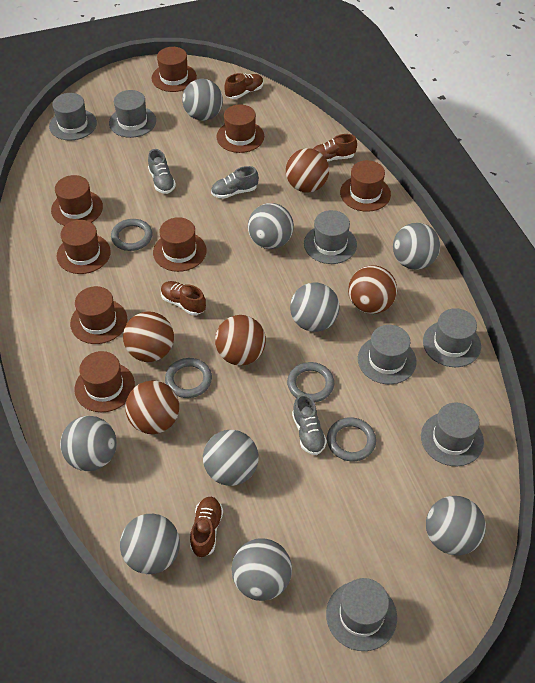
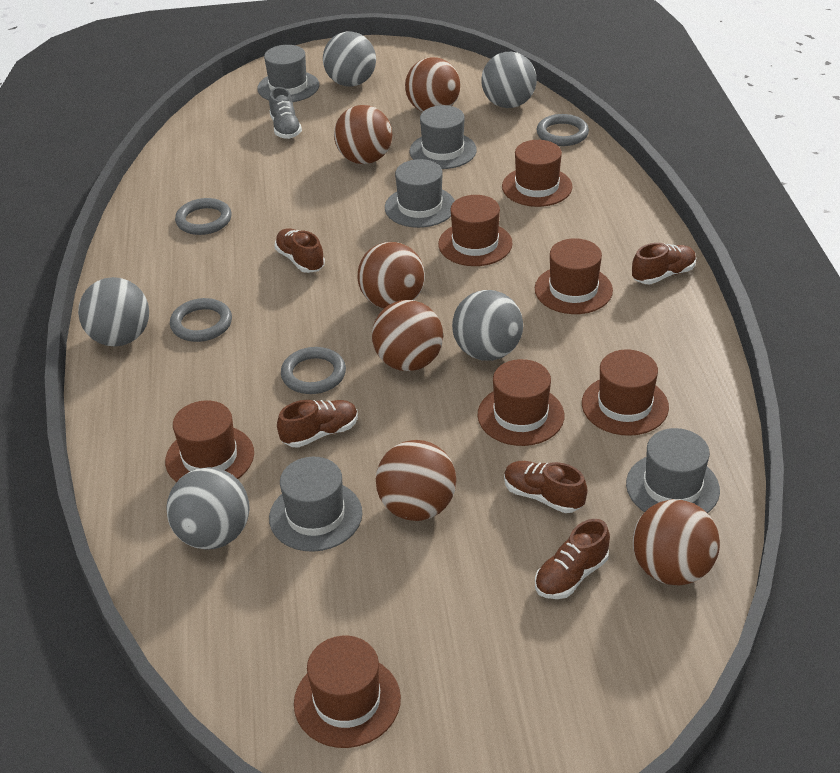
brown ball: 5 -> 6
brown hat: 8 -> 7
brown shoe: 4 -> 5
grey ball: 9 -> 5
grey hat: 7 -> 5
grey shoe: 3 -> 1

